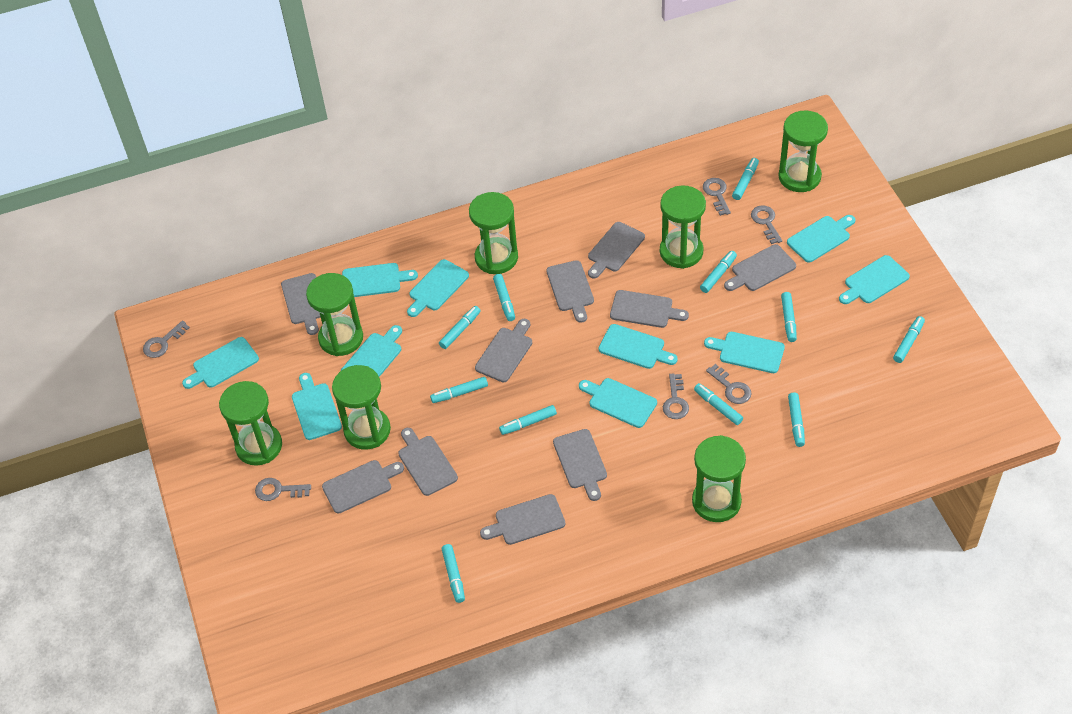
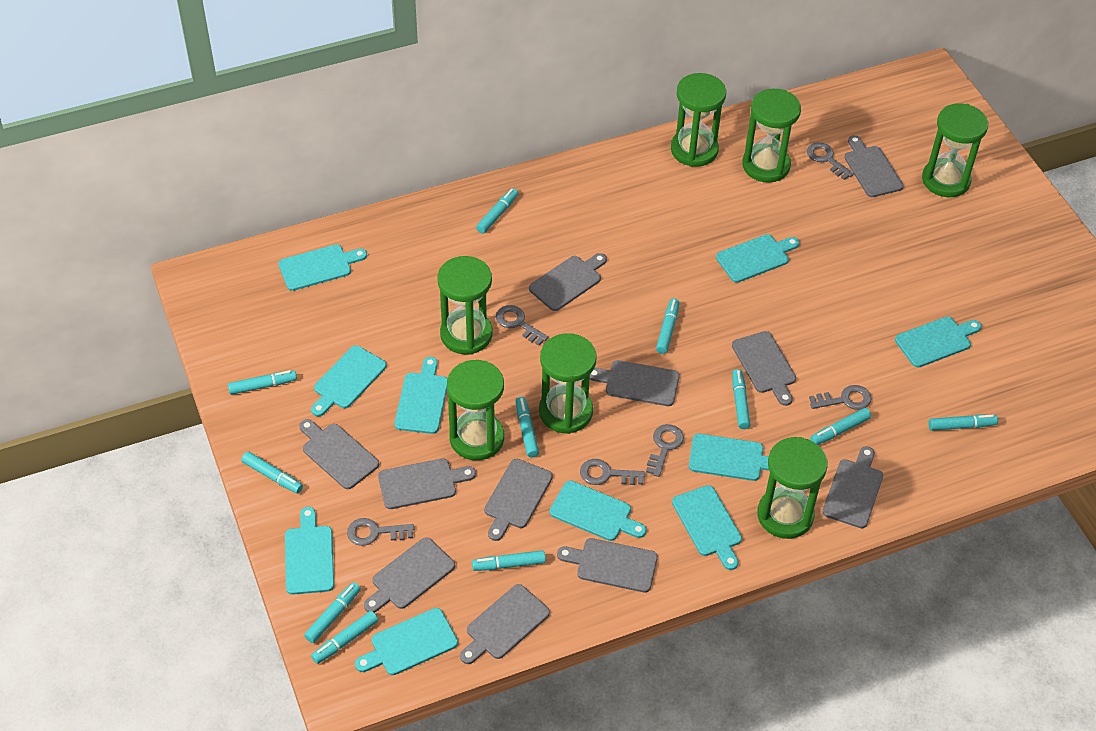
grey cutting board: 10 -> 11

